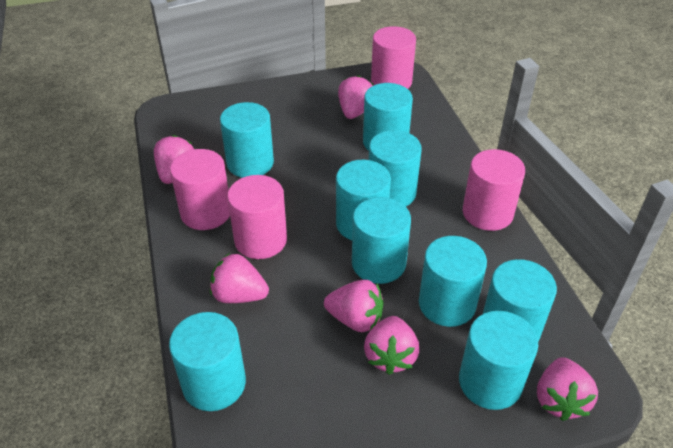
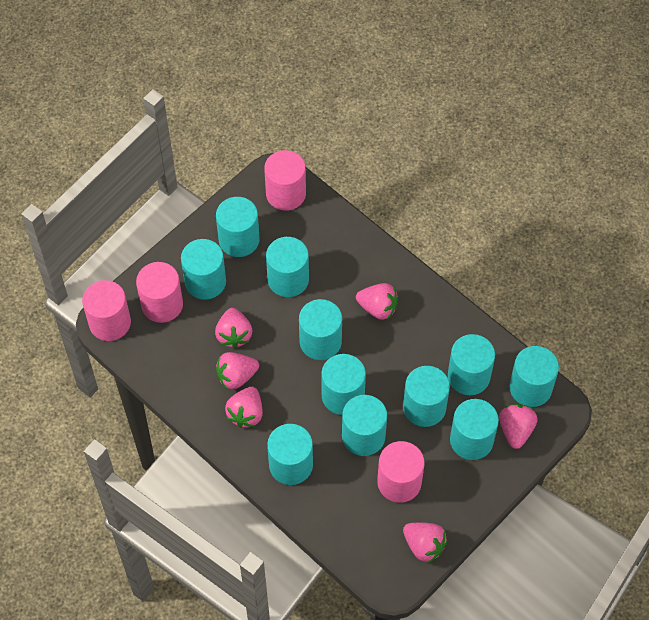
turquoise cylinder: 9 -> 11

